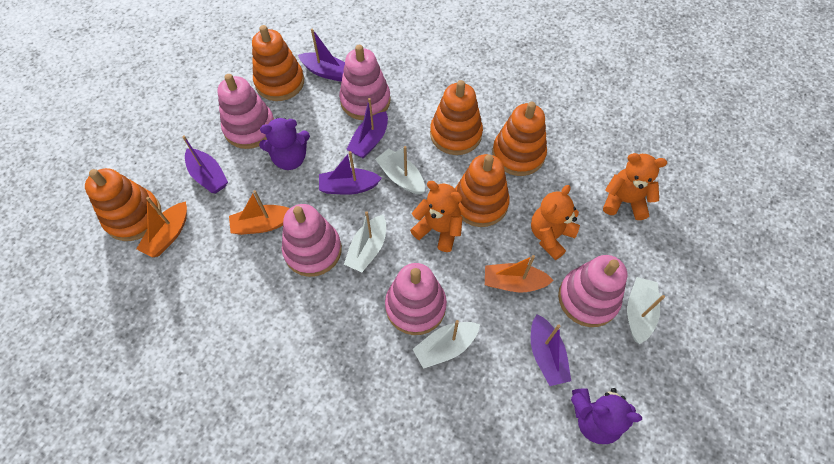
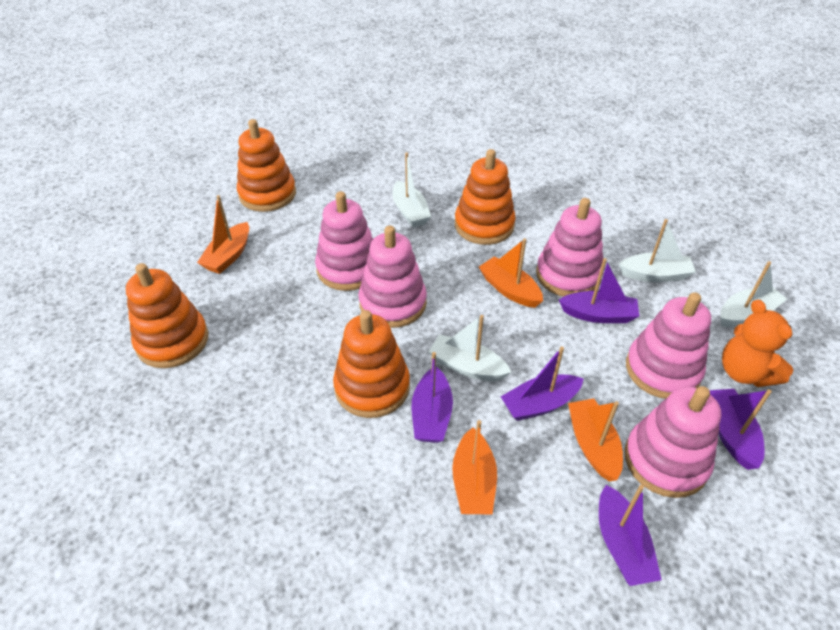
orange boat: 3 -> 4
orange stacking toy: 5 -> 4
orange teddy bear: 3 -> 1
purple teddy bear: 2 -> 0

